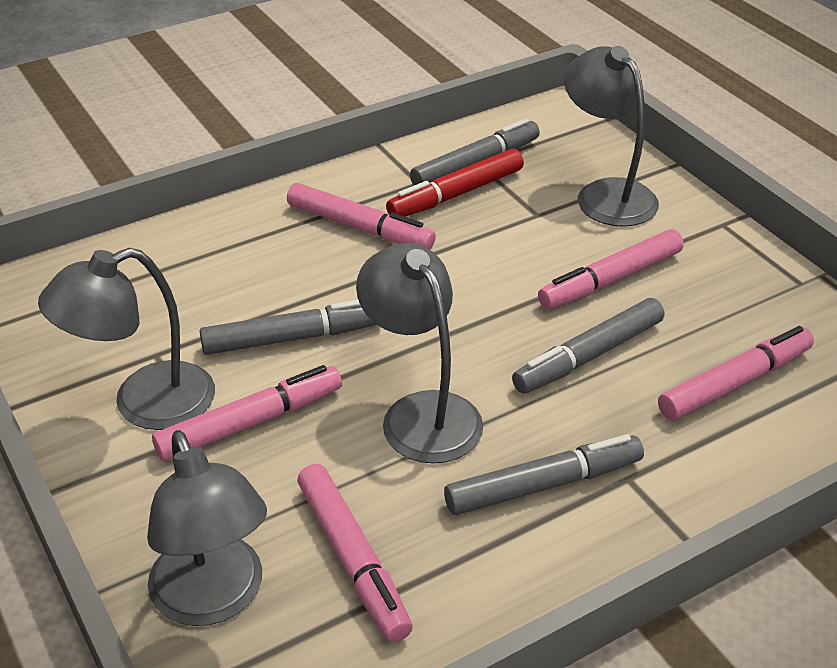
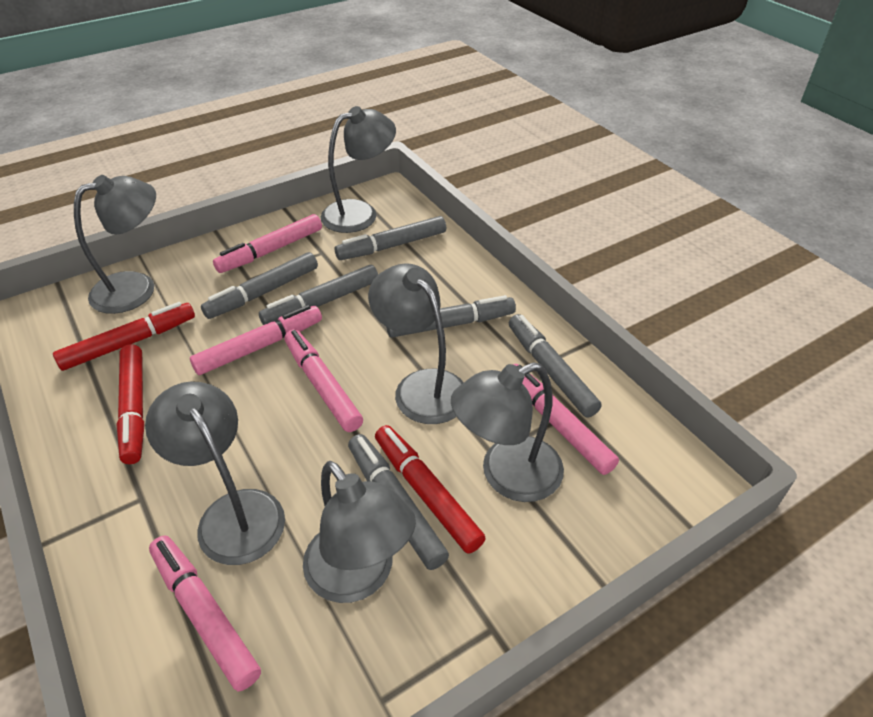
grey lamp: 4 -> 6
grey marker: 4 -> 6
red marker: 1 -> 3

